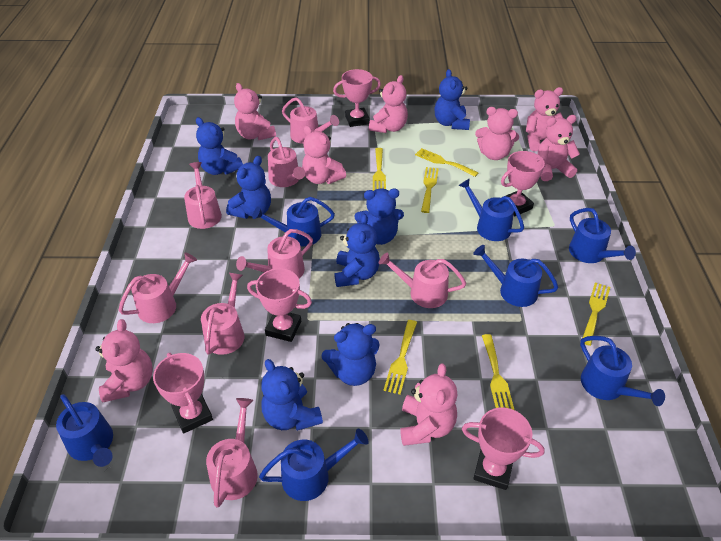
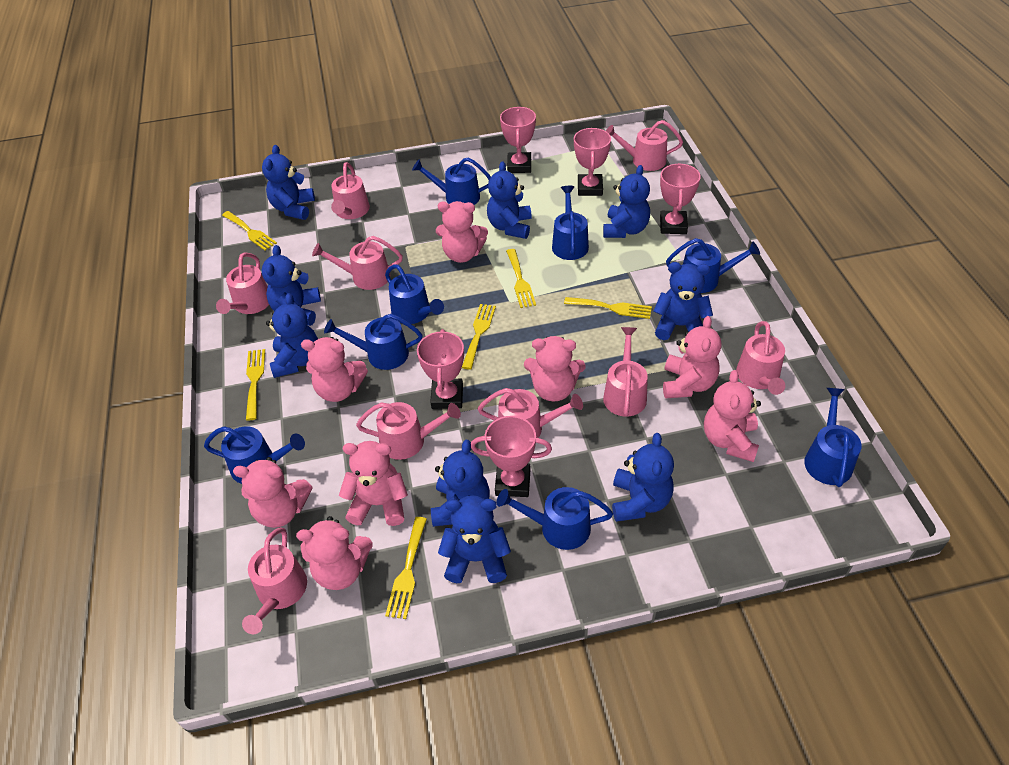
blue teddy bear: 7 -> 9
blue watering can: 7 -> 8
pink watering can: 8 -> 9

